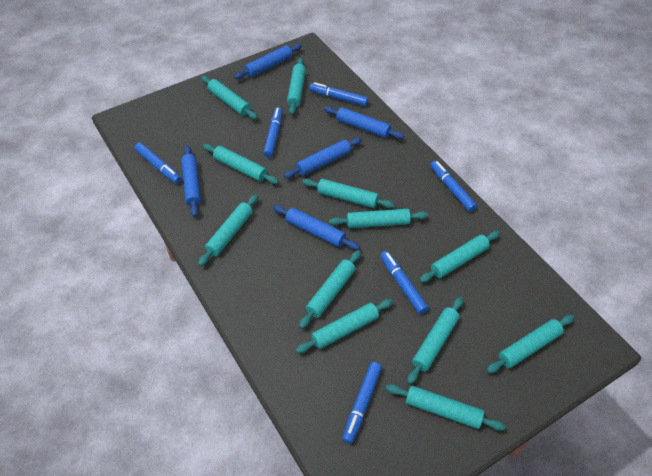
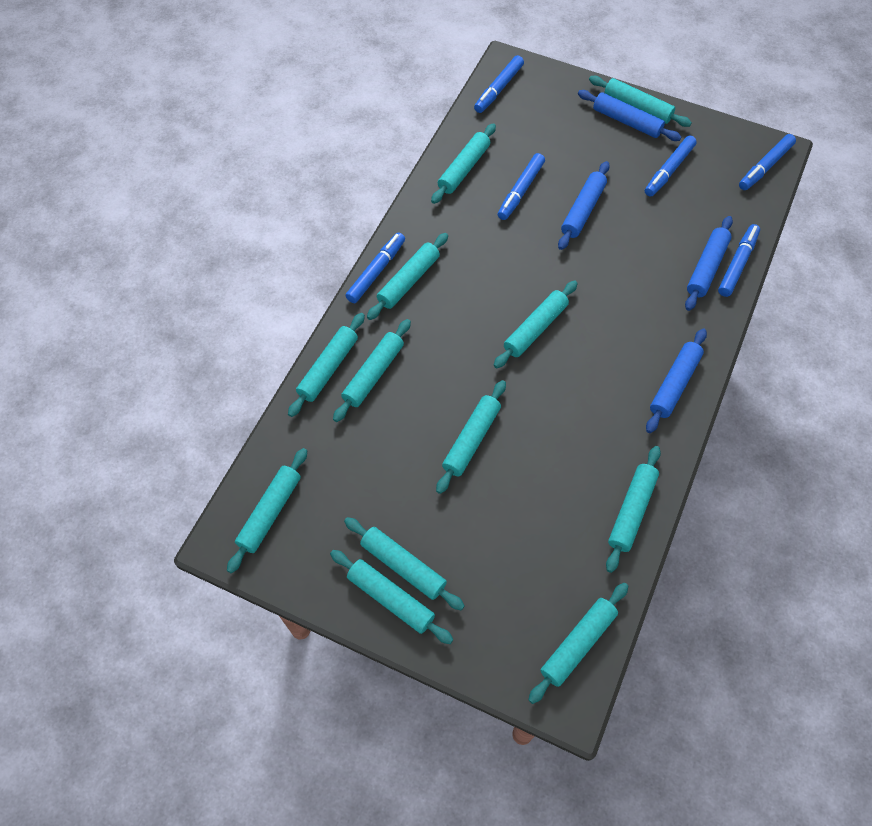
blue rolling pin: 5 -> 4

